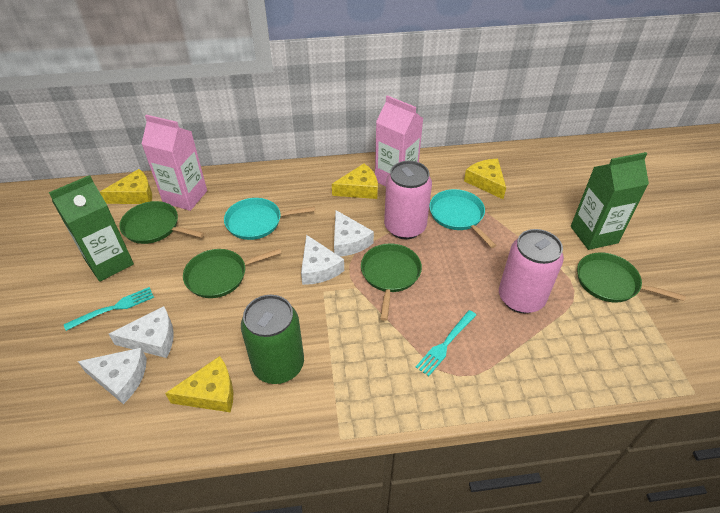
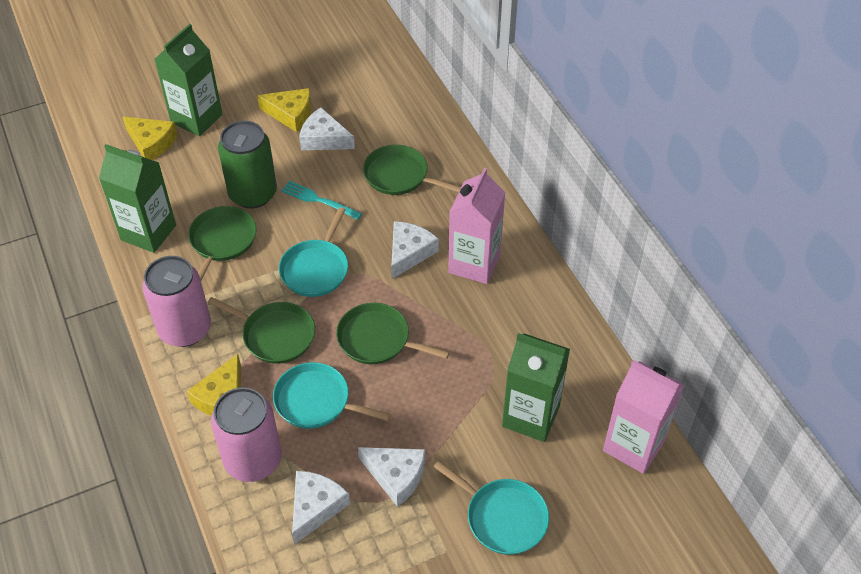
green carton: 2 -> 3
turquoise fork: 2 -> 1
turquoise pan: 2 -> 3
yellow cheese: 4 -> 3

